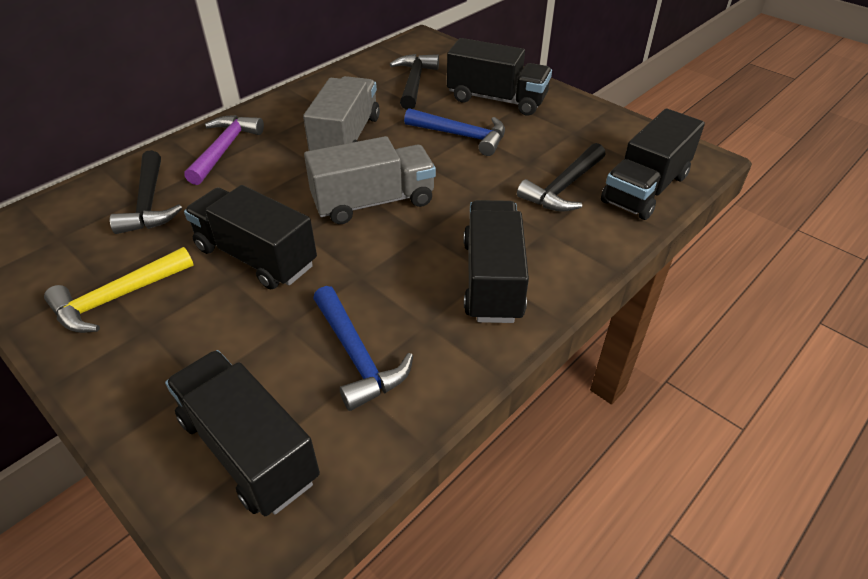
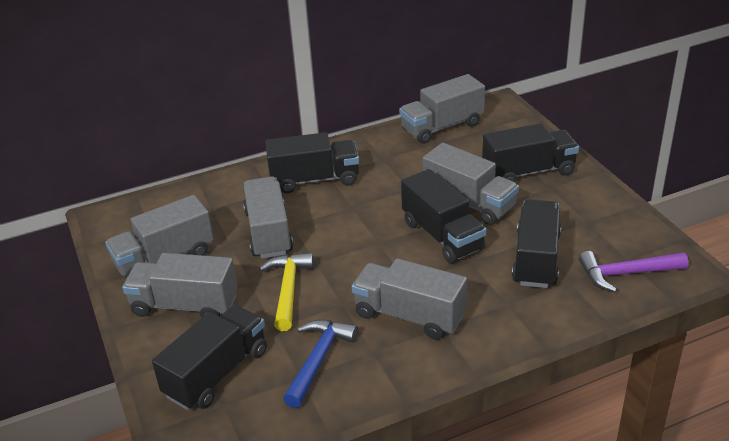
black hammer: 3 -> 0
blue hammer: 2 -> 1
grey truck: 2 -> 6

